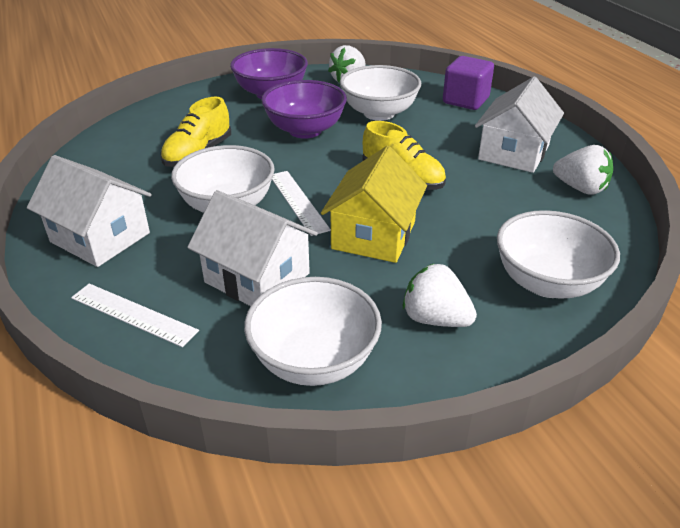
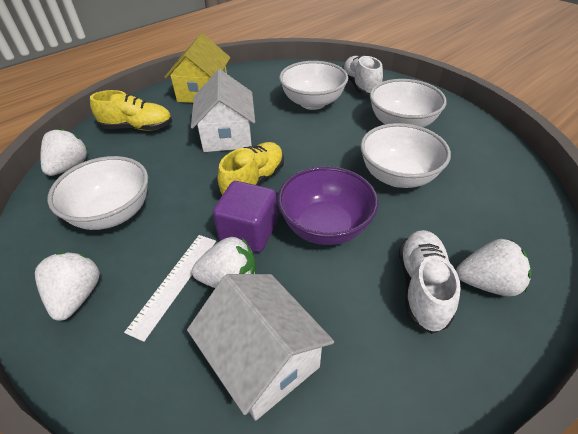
purple bowl: 2 -> 1
white house: 3 -> 2
white ruler: 2 -> 1
white shoe: 0 -> 2
white strawberry: 3 -> 4

